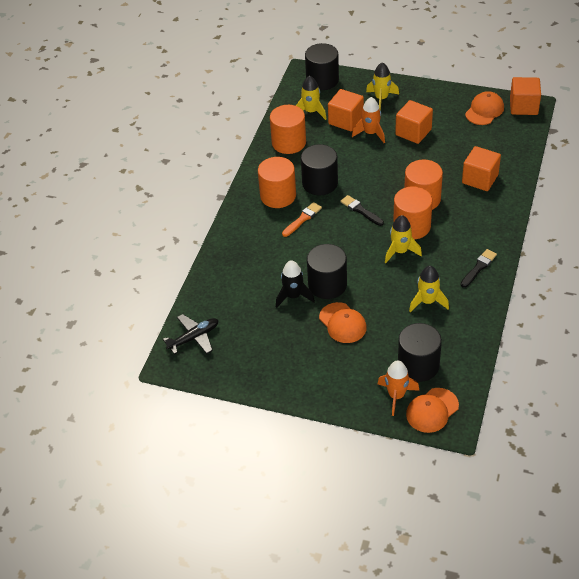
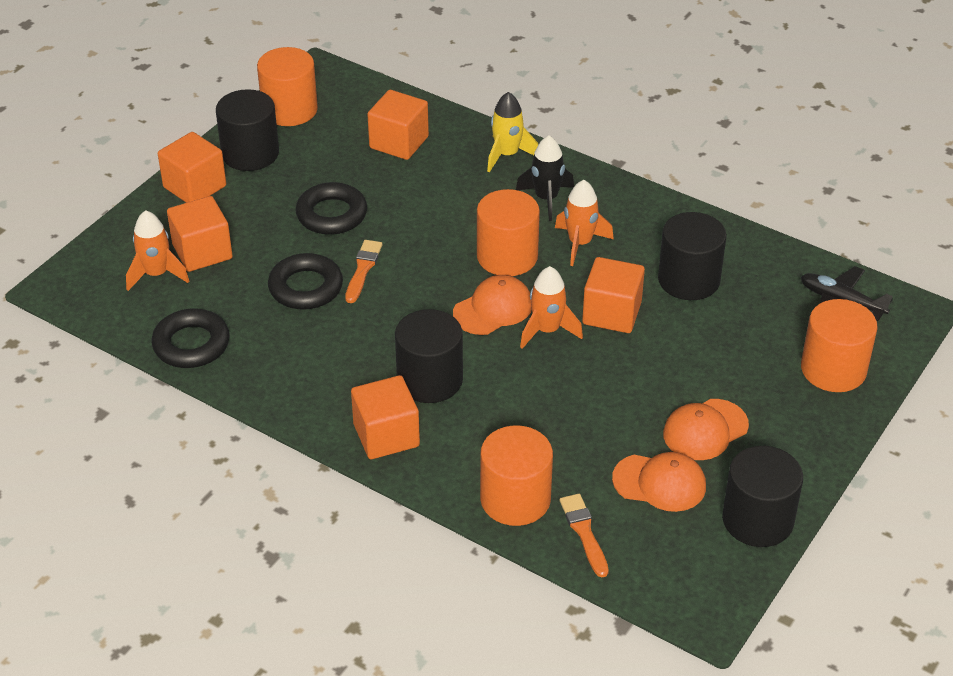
black brush: 2 -> 0
black ring: 0 -> 3
orange brush: 1 -> 2
orange cube: 4 -> 5
orange rocket: 2 -> 3
yellow rocket: 4 -> 1

